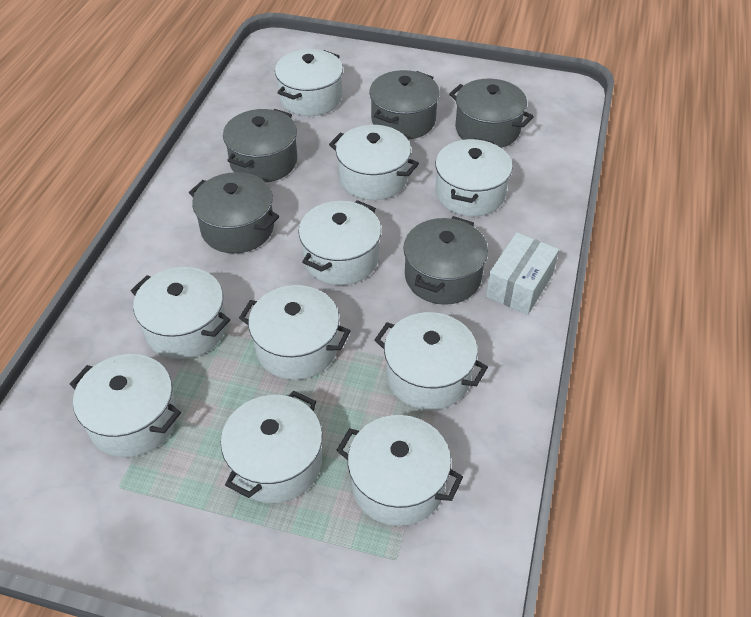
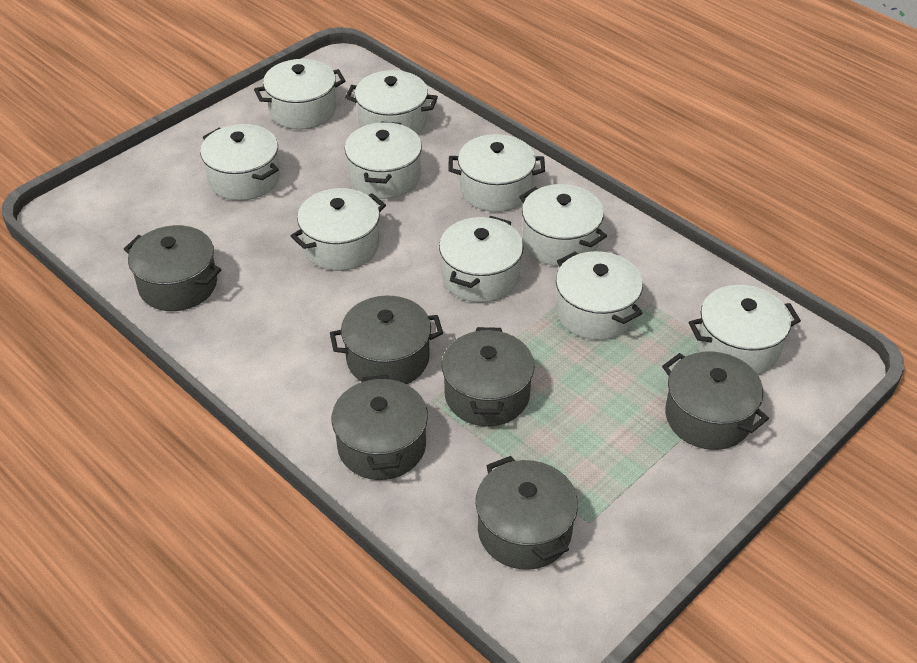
grey pot: 5 -> 6
white box: 1 -> 0

